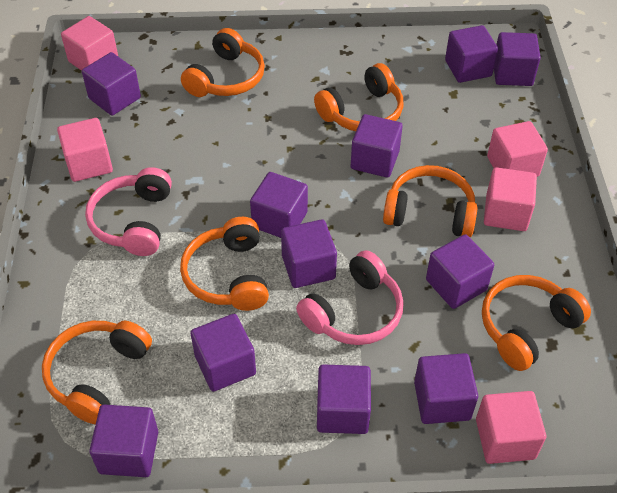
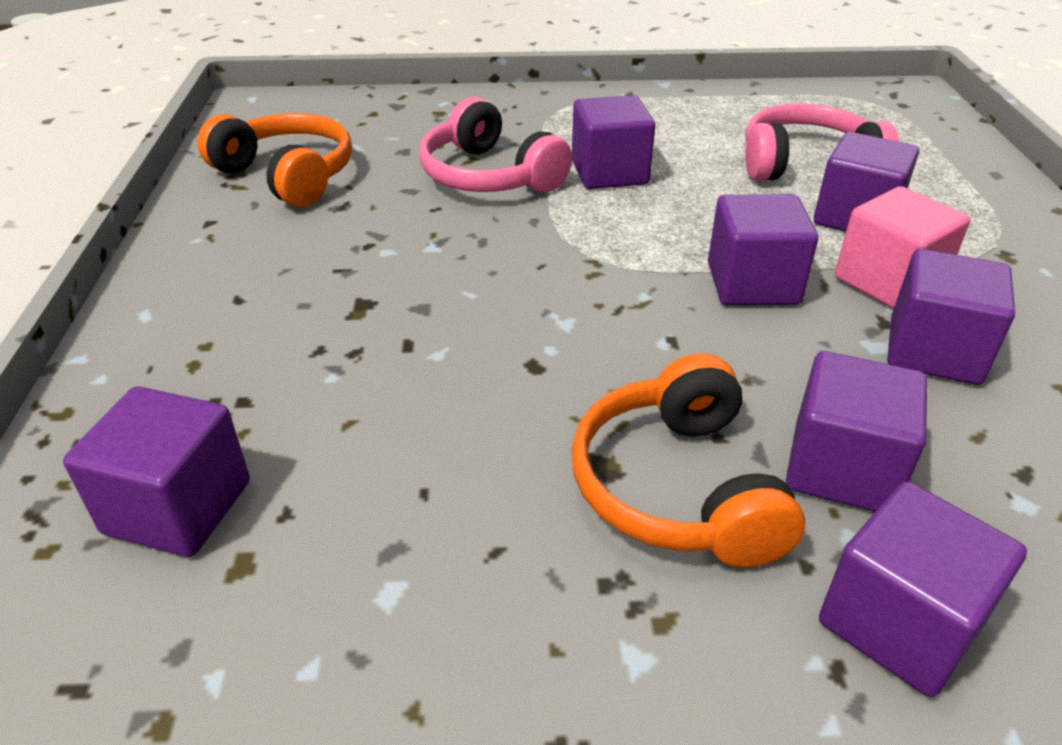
orange headphones: 6 -> 2
pink cube: 5 -> 1
purple cube: 11 -> 7

